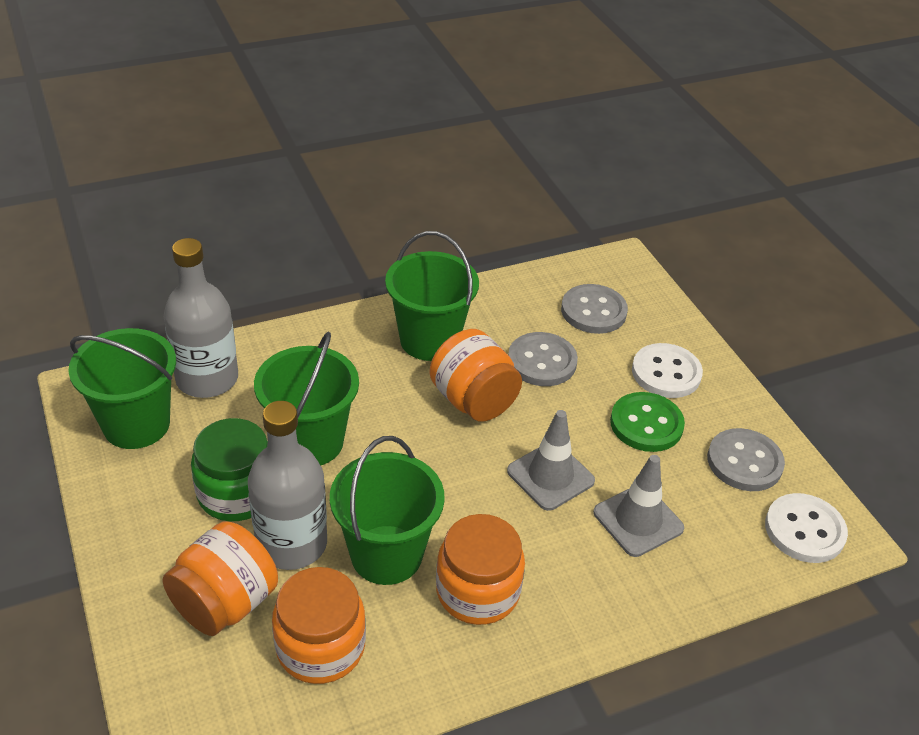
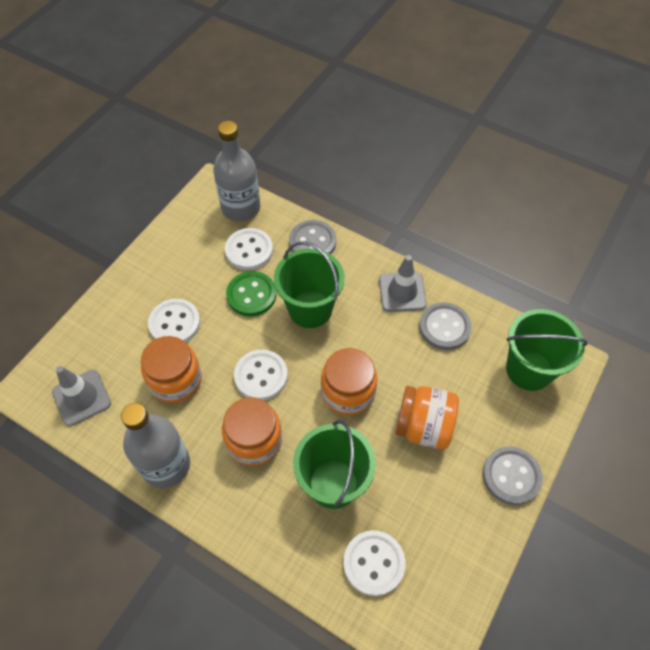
green bucket: 4 -> 3
green jar: 1 -> 0
white button: 2 -> 4

